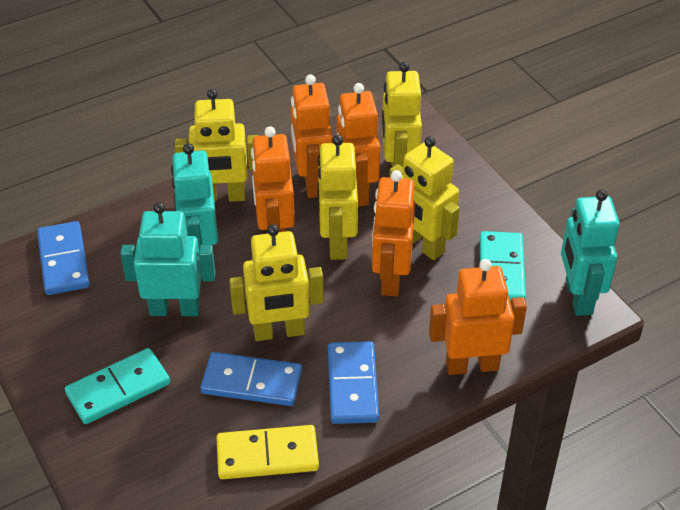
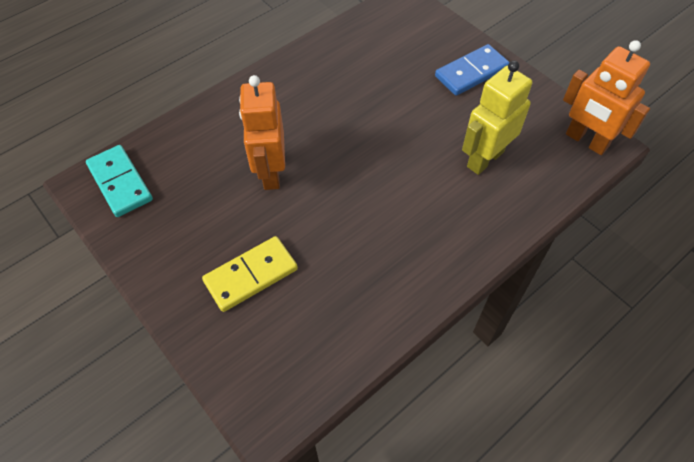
blue domino: 3 -> 1
orange robot: 5 -> 2
turquoise domino: 2 -> 1
turquoise robot: 3 -> 0
yellow robot: 5 -> 1

